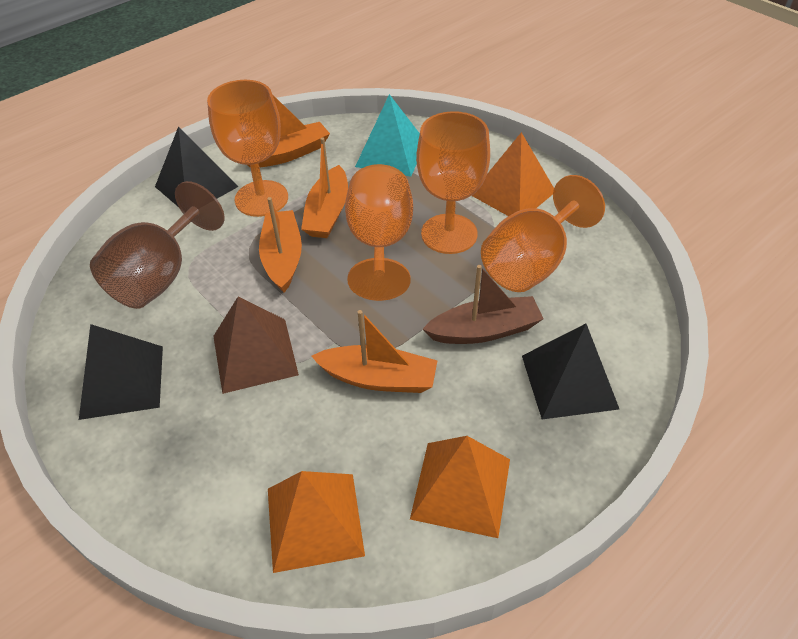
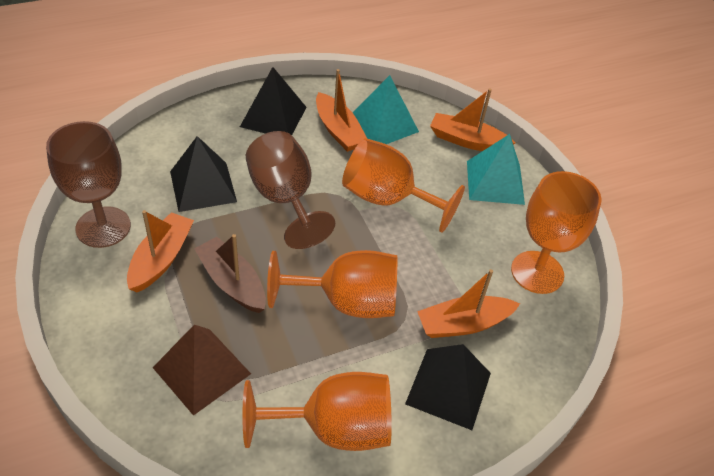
brown goblet: 1 -> 2
orange pyramid: 3 -> 0
turquoise pyramid: 1 -> 2

